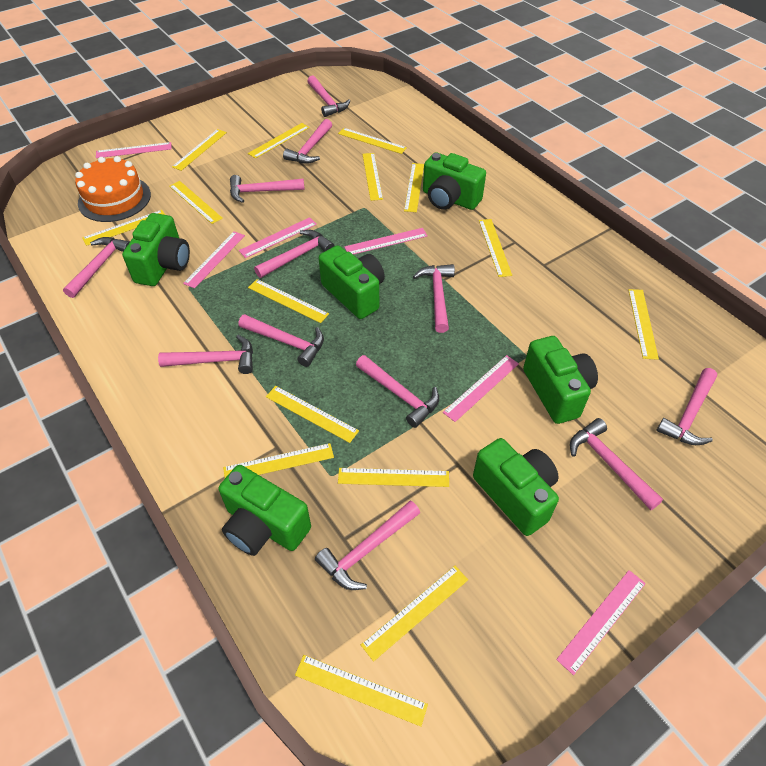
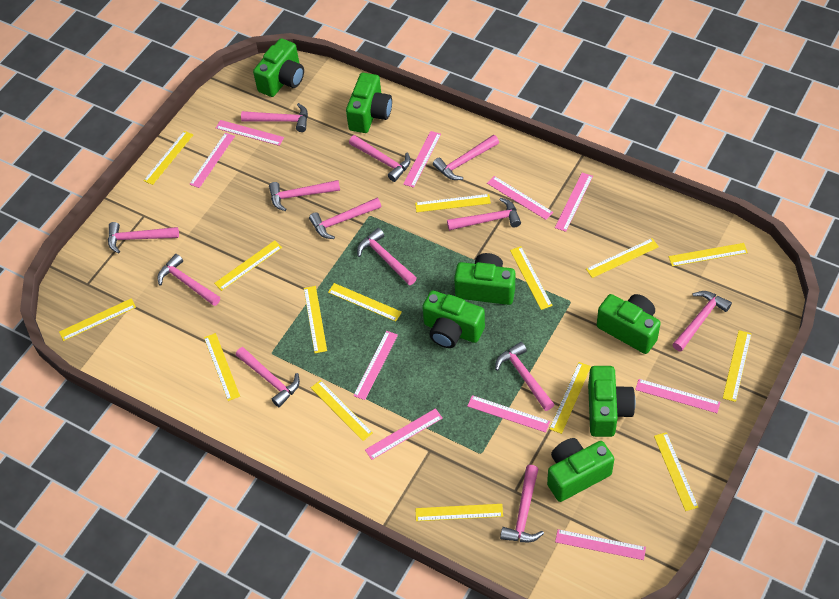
green camera: 6 -> 7
orange cake: 1 -> 0
pink hammer: 12 -> 13
pink ruler: 6 -> 10

